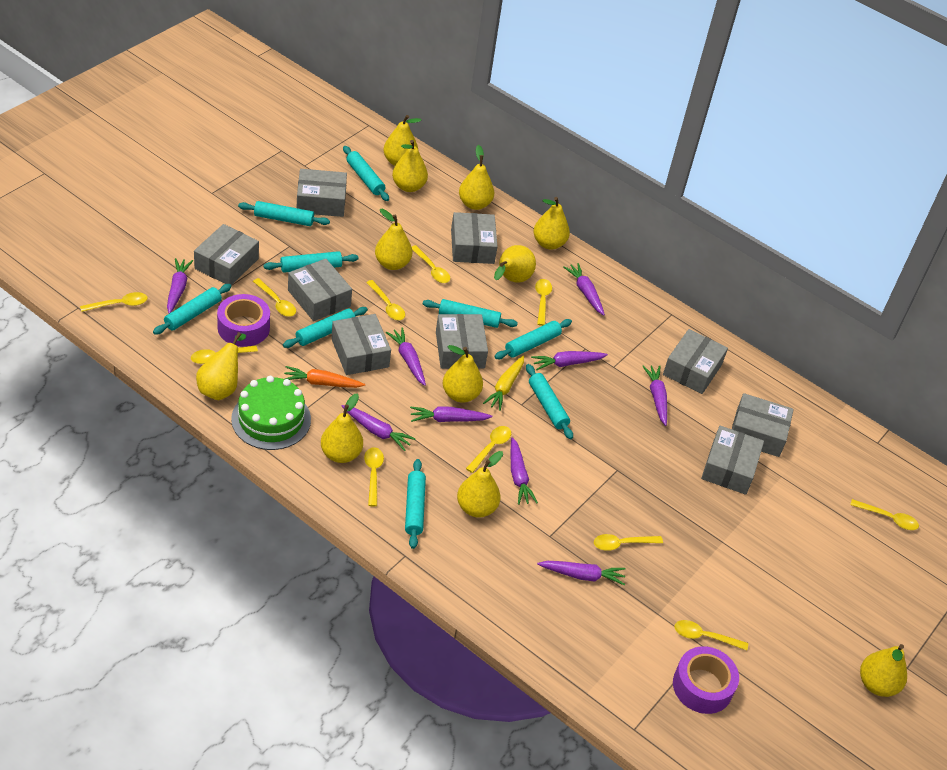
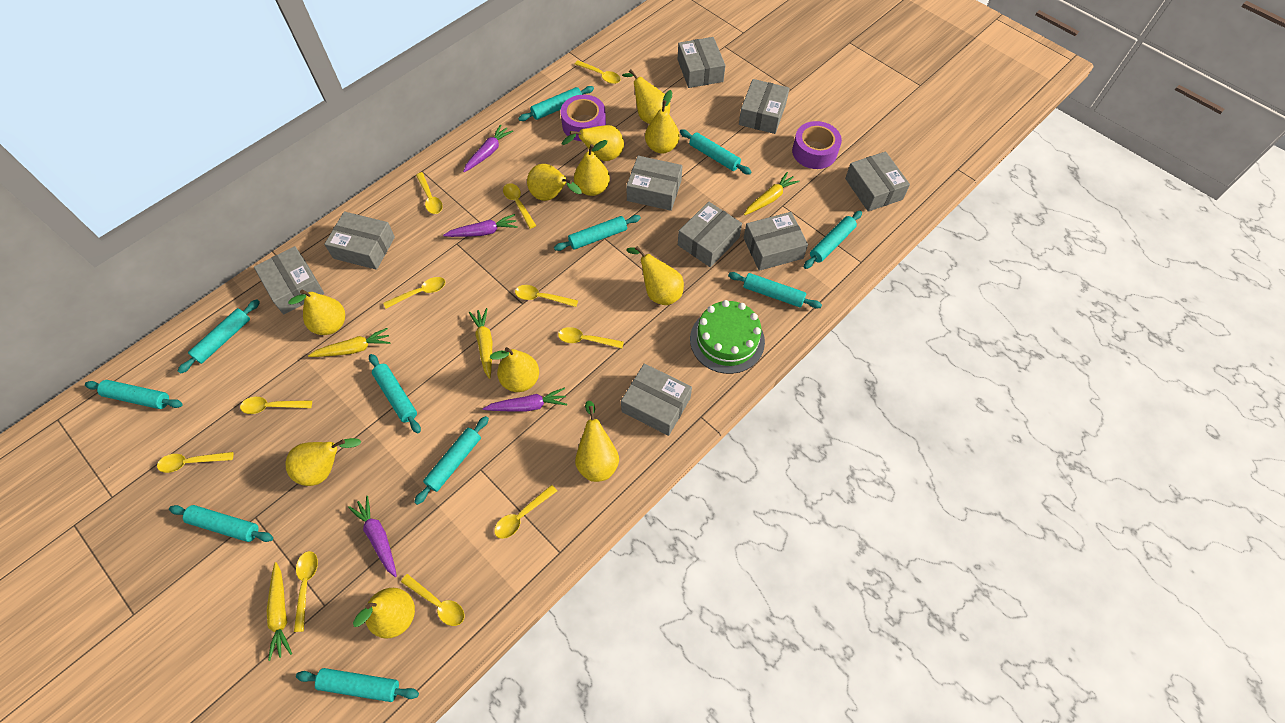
orange carrot: 1 -> 0
purple carrot: 9 -> 4
turquoise rolling pin: 9 -> 11
yellow carrot: 1 -> 4

